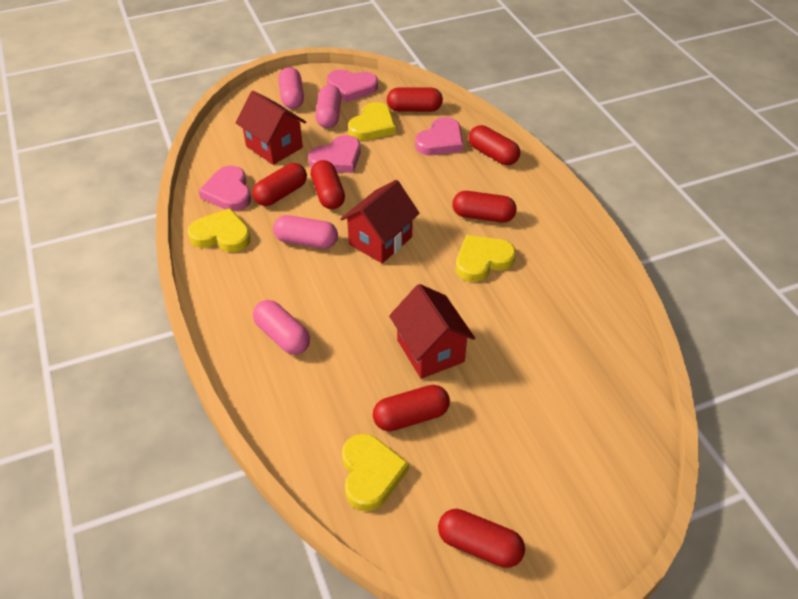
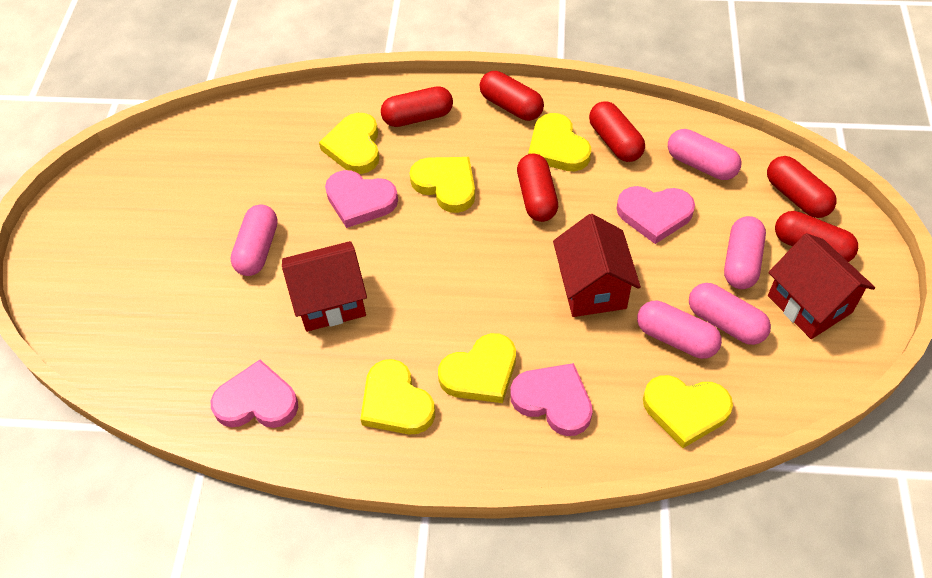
pink capsule: 4 -> 5
red capsule: 7 -> 6
yellow heart: 4 -> 6

